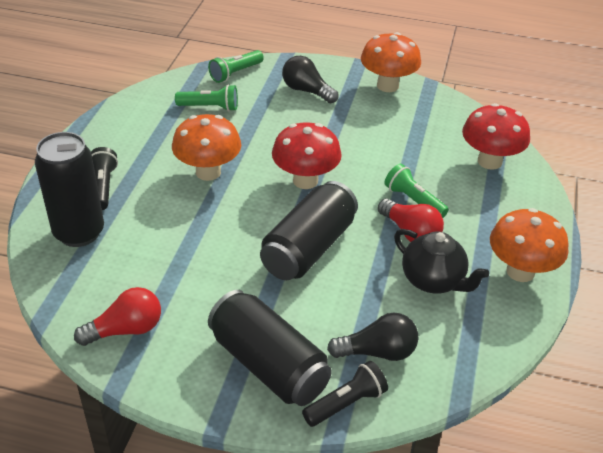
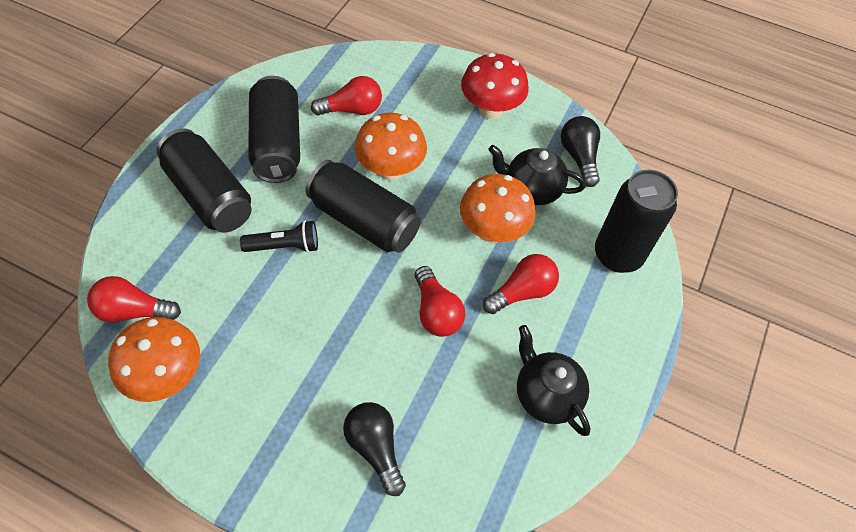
black can: 3 -> 4
black flashlight: 2 -> 1
black teapot: 1 -> 2
green flashlight: 3 -> 0
red light bulb: 2 -> 4
red mushroom: 2 -> 1

